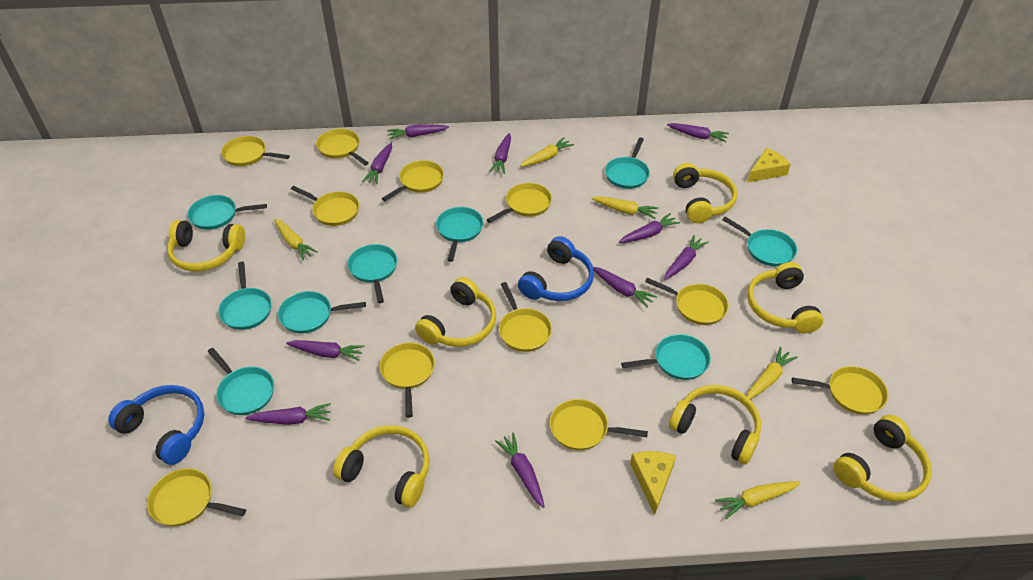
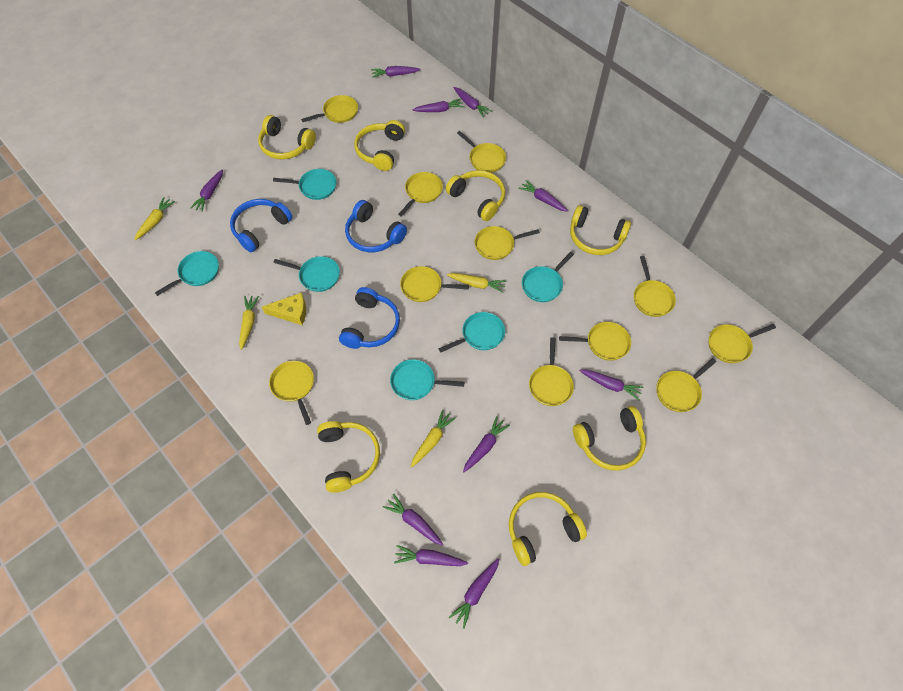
blue headphones: 2 -> 3
turquoise pan: 9 -> 6
yellow carrot: 5 -> 4
yellow cheese: 2 -> 1

